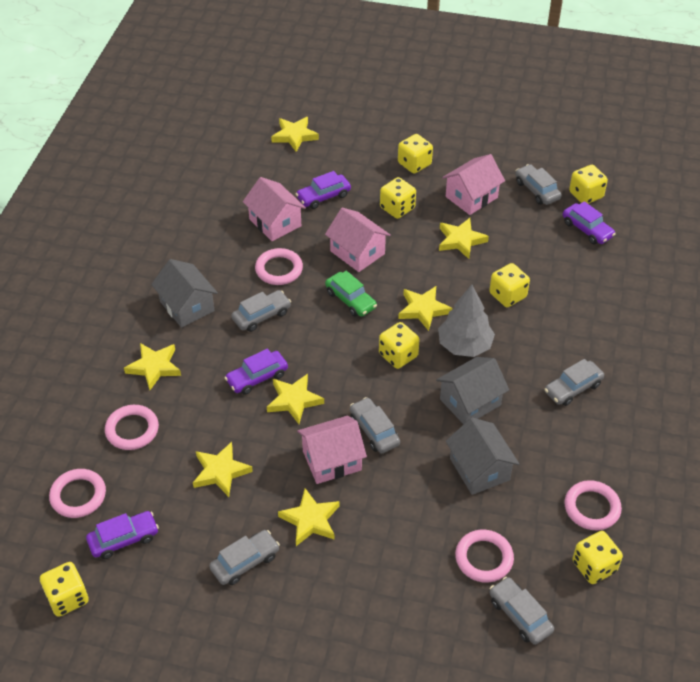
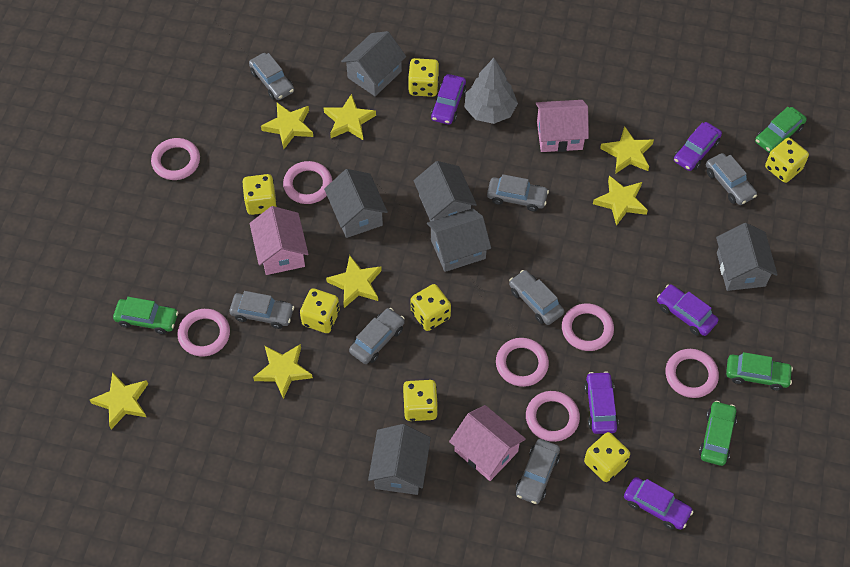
green car: 1 -> 4
grey car: 6 -> 7
grey house: 3 -> 6
pink house: 4 -> 3
pink ring: 5 -> 7
purple car: 4 -> 5

